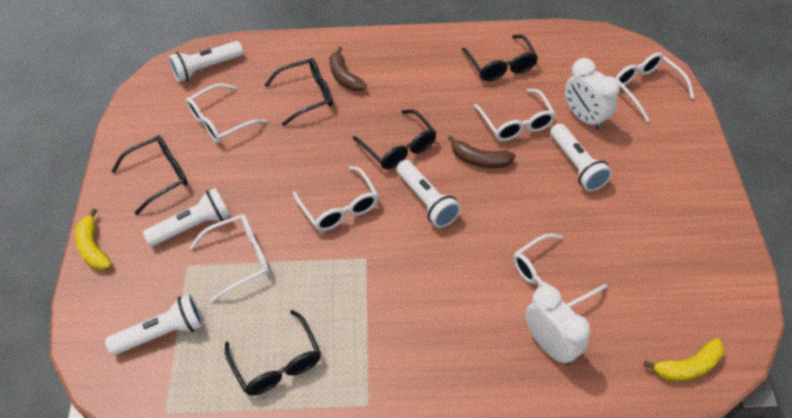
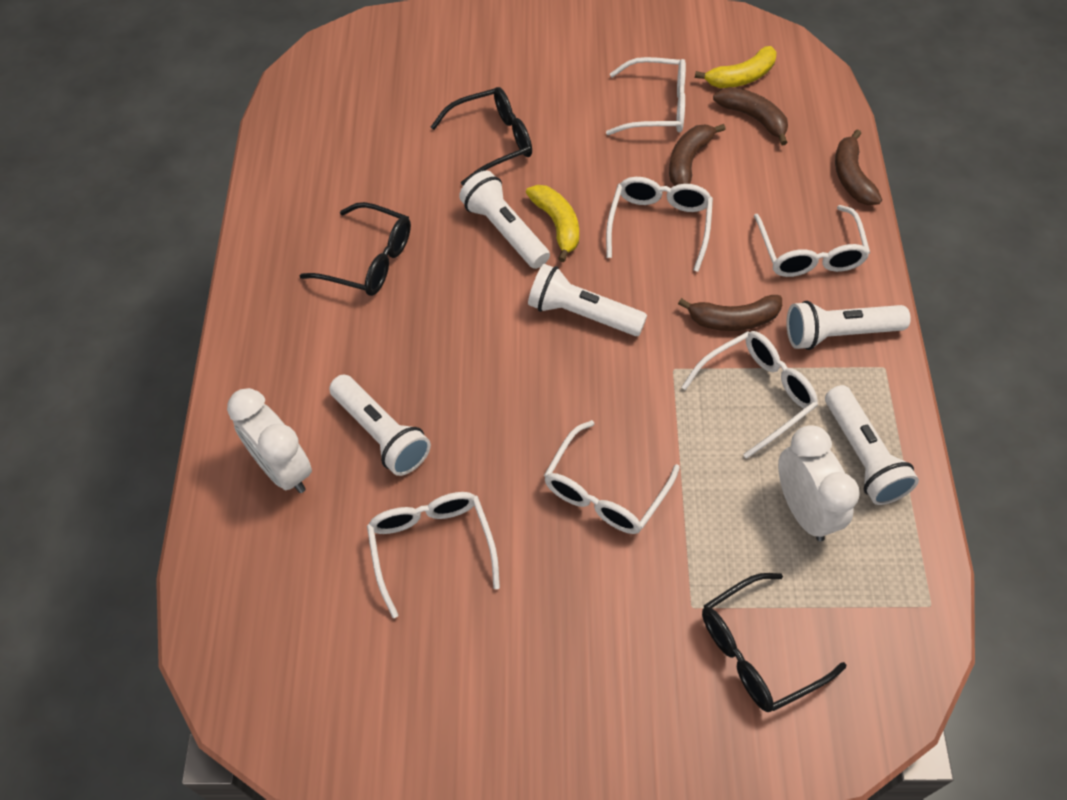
black glasses: 5 -> 3
brown banana: 2 -> 4

